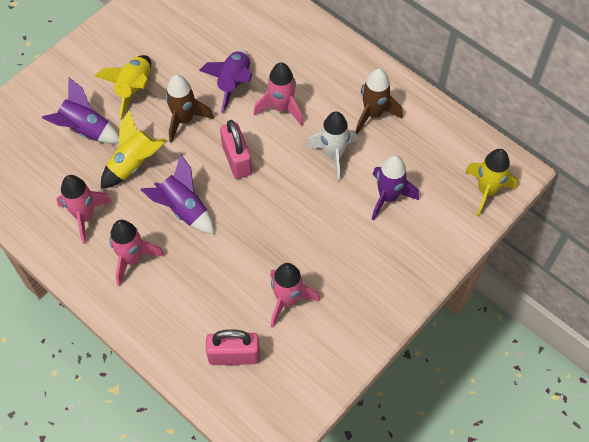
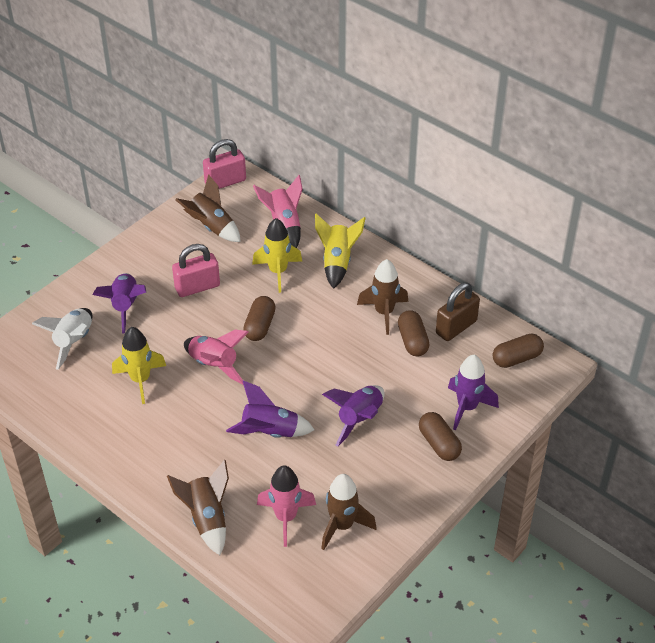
brown capsule: 0 -> 4
brown padlock: 0 -> 1
brown rocket: 2 -> 4
pink rocket: 4 -> 3

